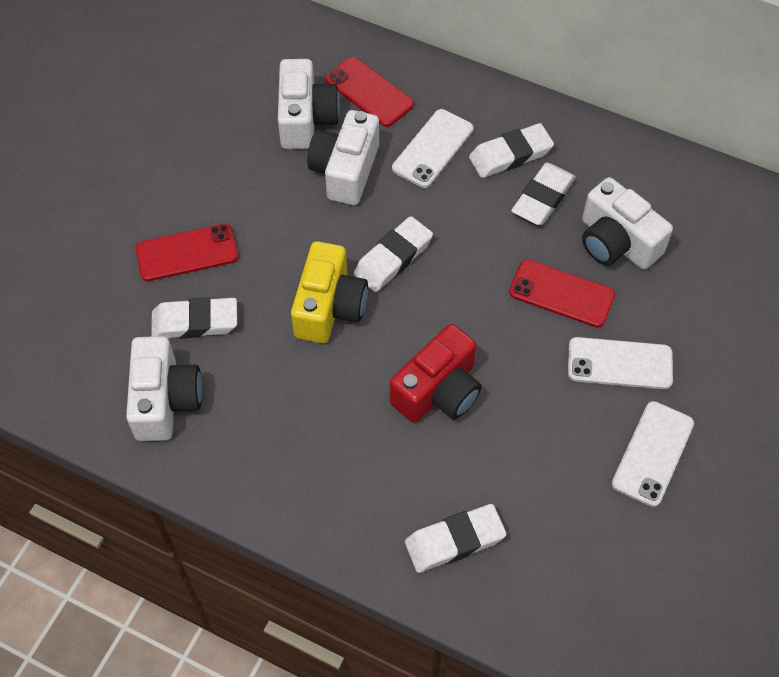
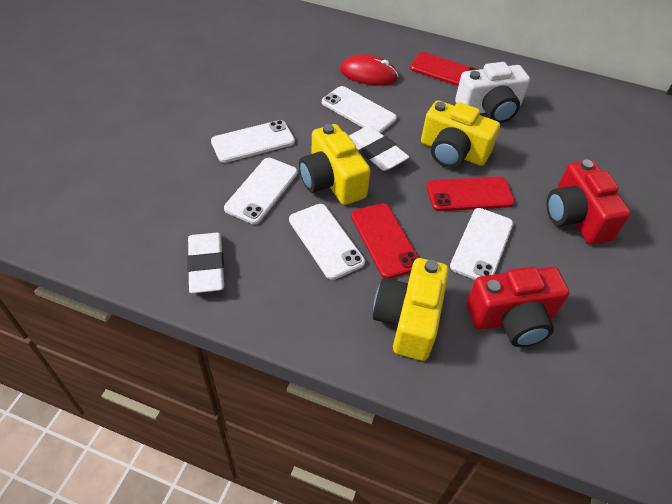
red camera: 1 -> 2
red mouse: 0 -> 1
white camera: 4 -> 1
white eraser: 5 -> 2
white phone: 3 -> 5
yellow camera: 1 -> 3

